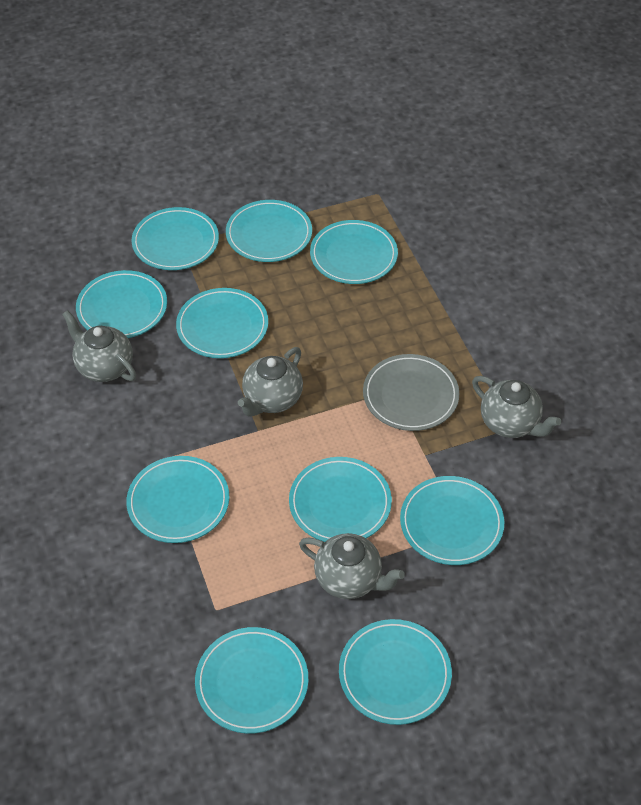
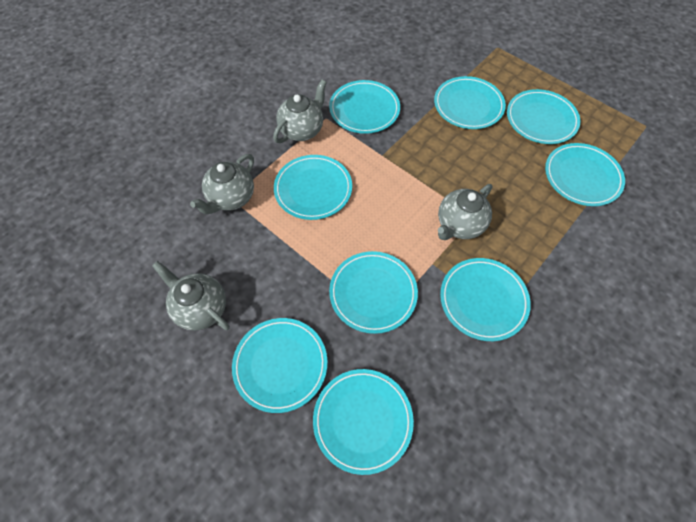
grey plate: 1 -> 0
turquoise plate: 10 -> 9

